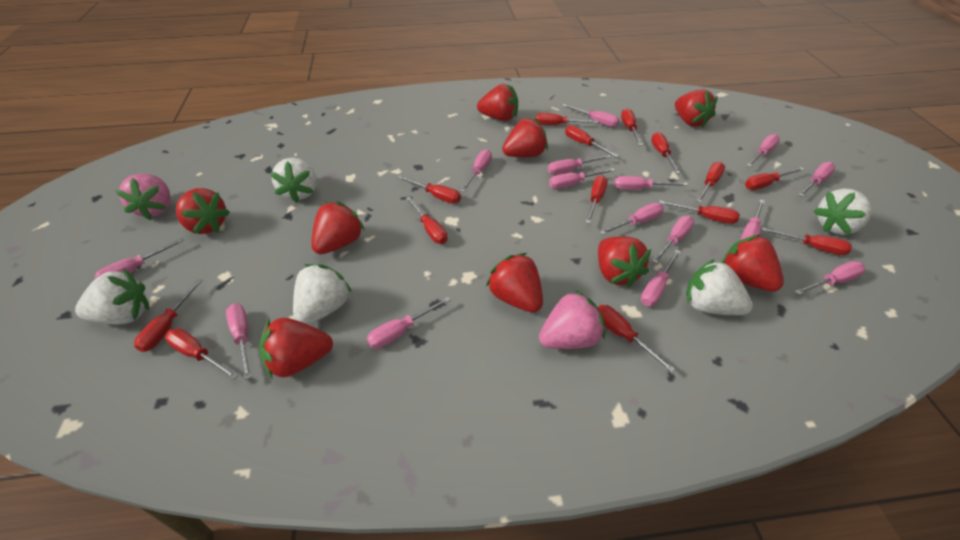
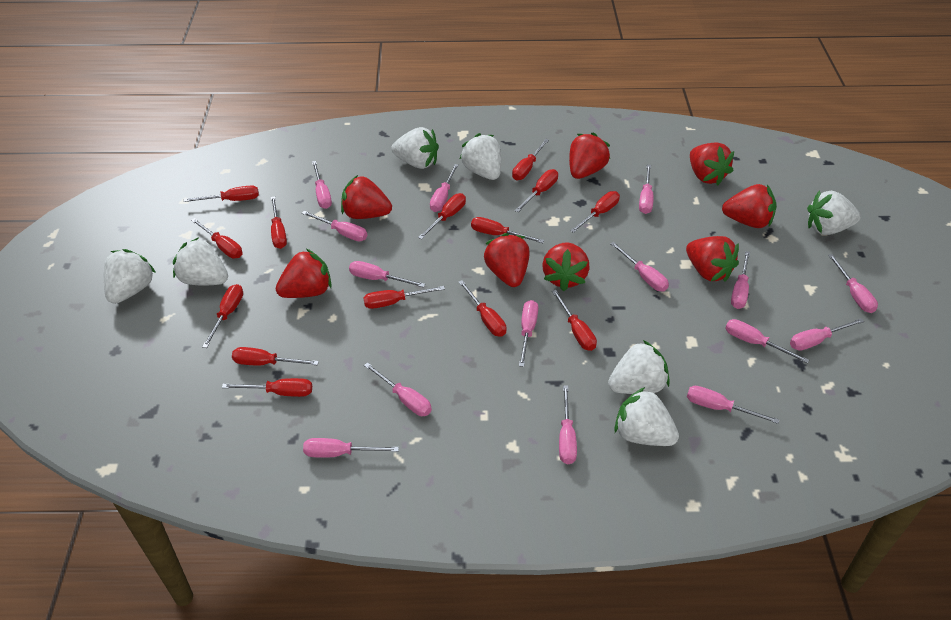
pink strawberry: 2 -> 0
red strawberry: 9 -> 8
white strawberry: 5 -> 7

